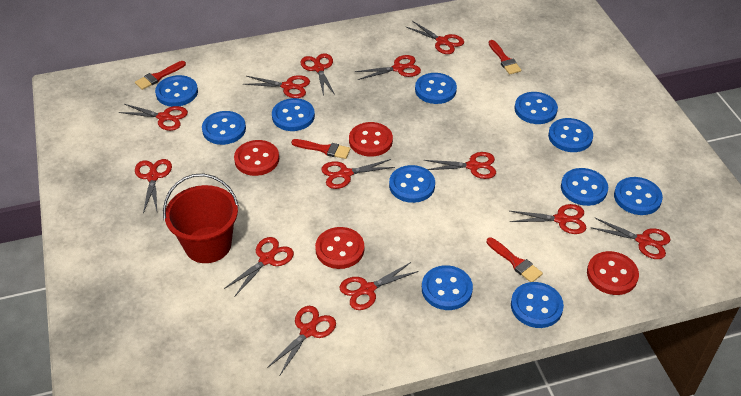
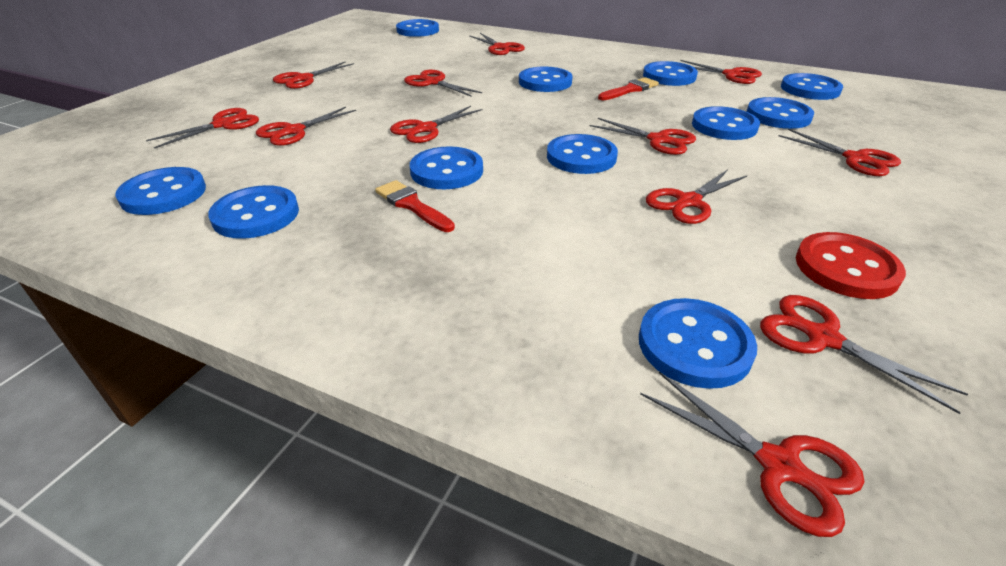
red brush: 4 -> 2
red bucket: 1 -> 0
red button: 4 -> 1
red scissors: 13 -> 12

